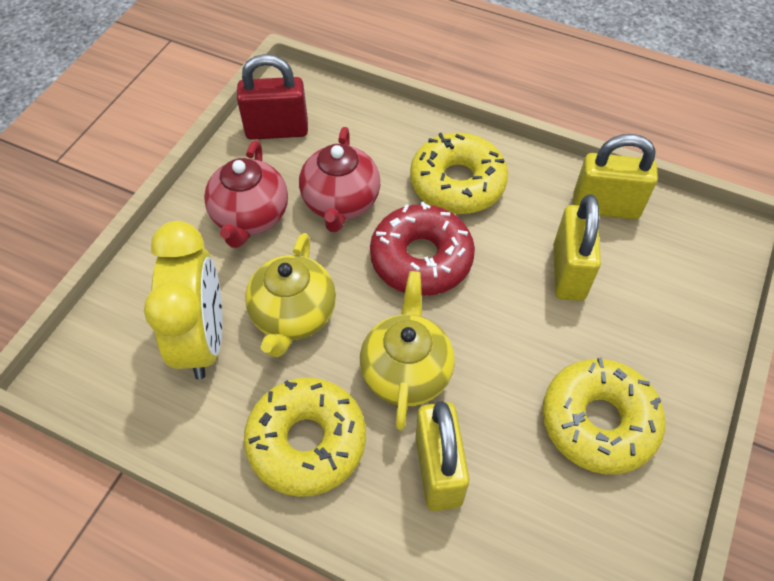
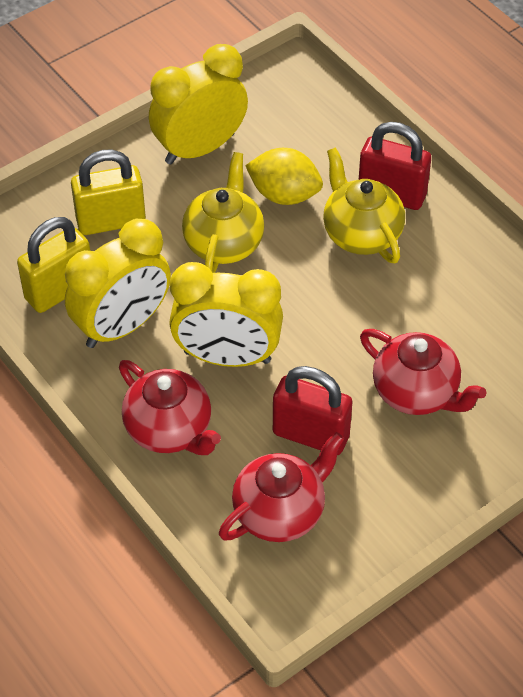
red donut: 1 -> 0
red padlock: 1 -> 2
red teapot: 2 -> 3
yellow clock: 1 -> 3
yellow donut: 3 -> 0
yellow lemon: 0 -> 1
yellow padlock: 3 -> 2

